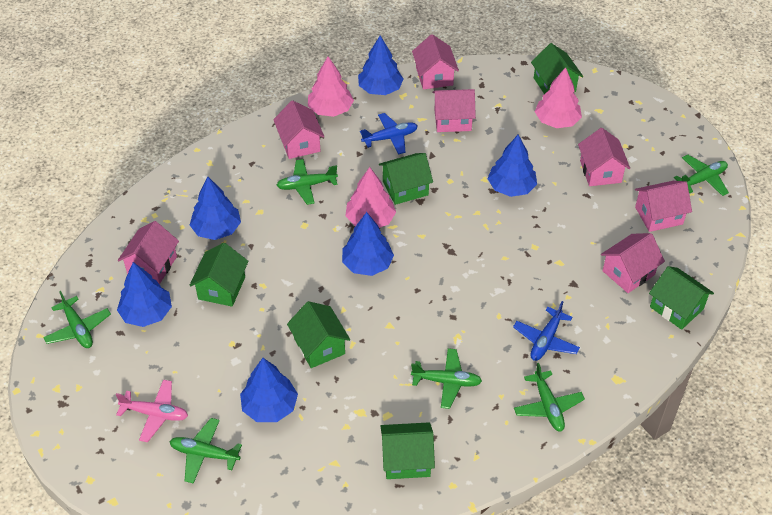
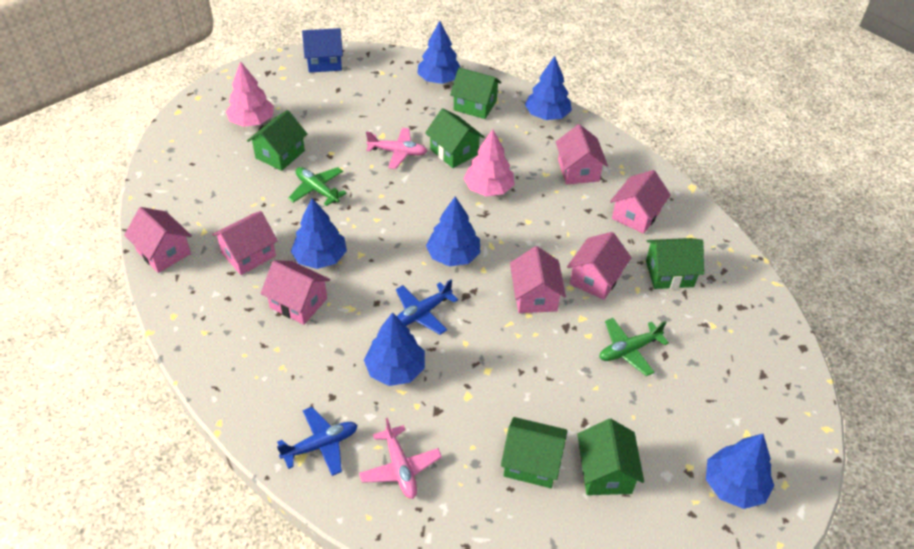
blue house: 0 -> 1
green plane: 6 -> 2
pink plane: 1 -> 2
pink tree: 3 -> 2

